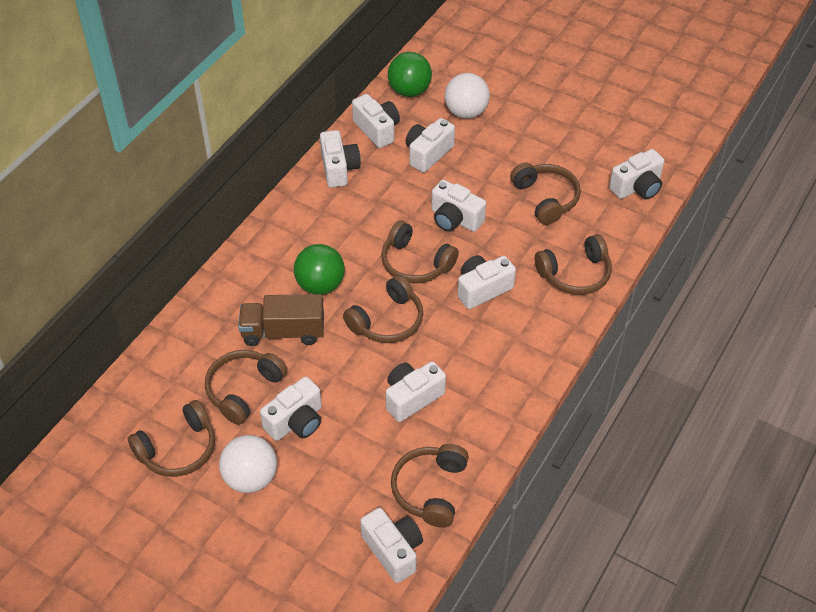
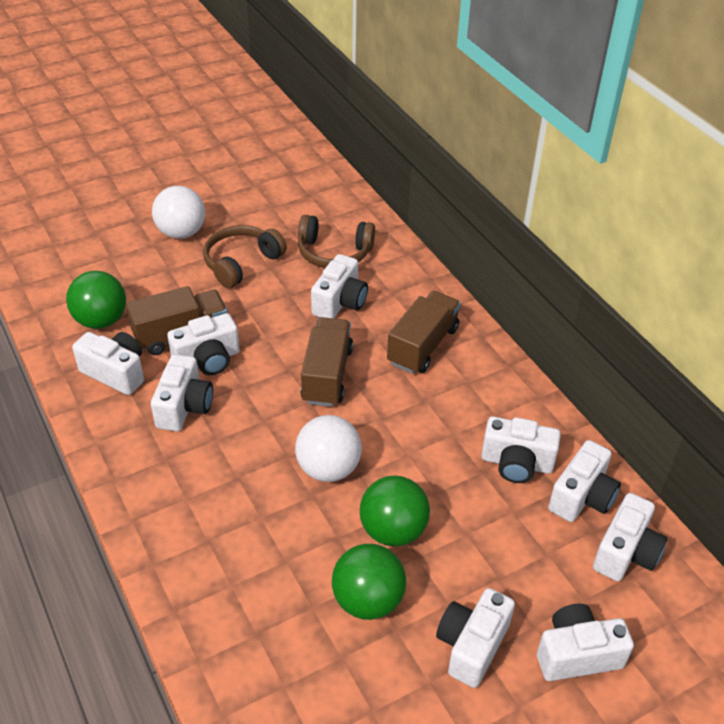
brown headphones: 7 -> 2
brown truck: 1 -> 3
green ball: 2 -> 3

